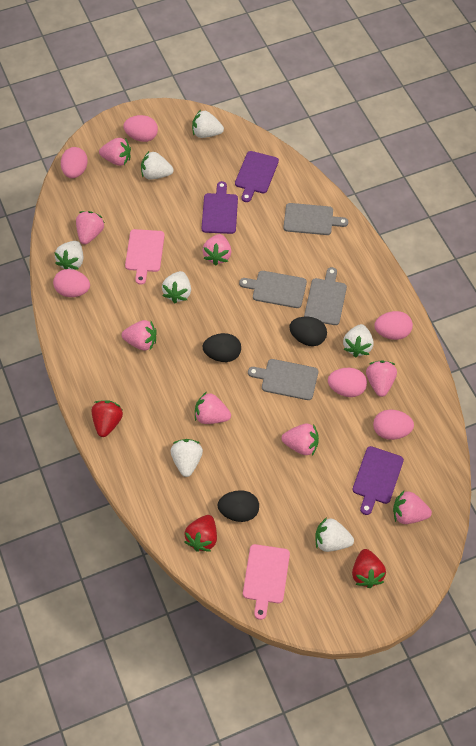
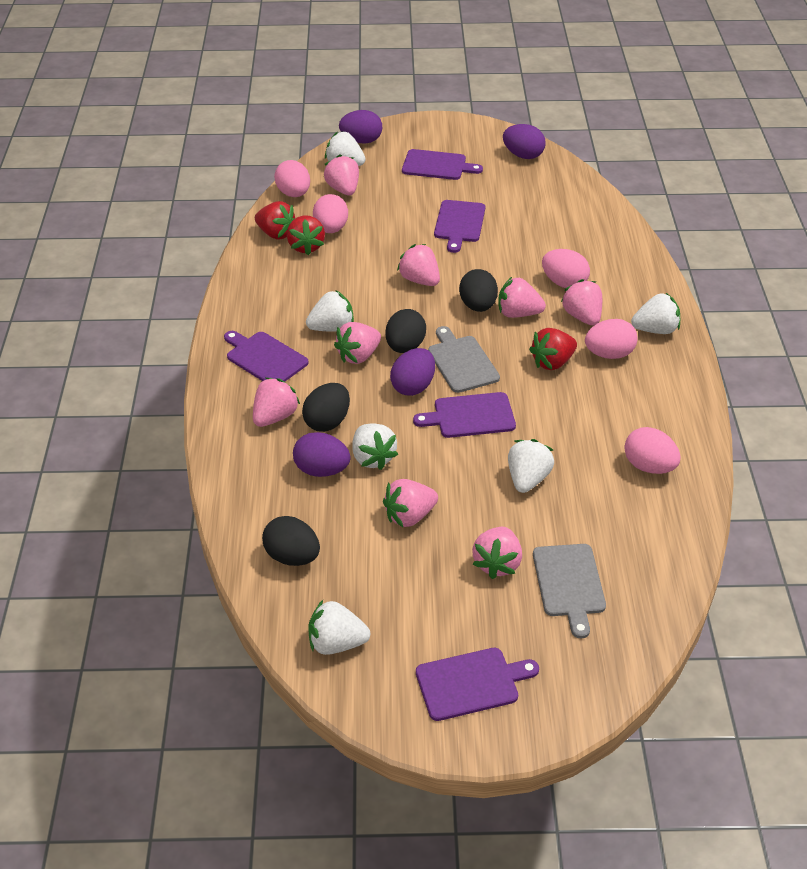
black egg: 3 -> 4
grey cutting board: 4 -> 2
pink cutting board: 2 -> 0
pink egg: 6 -> 5
purple cutting board: 3 -> 5
purple egg: 0 -> 4
white strawberry: 7 -> 6

